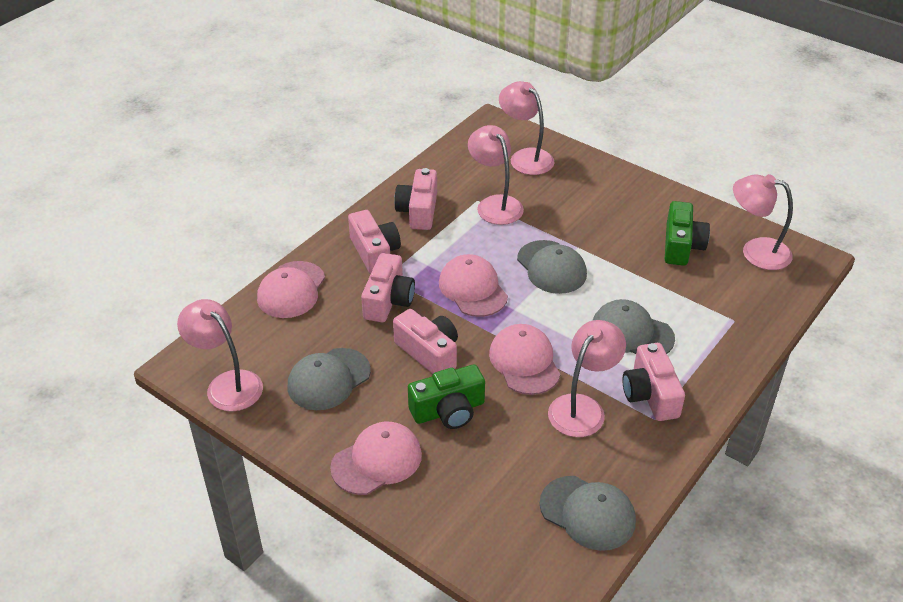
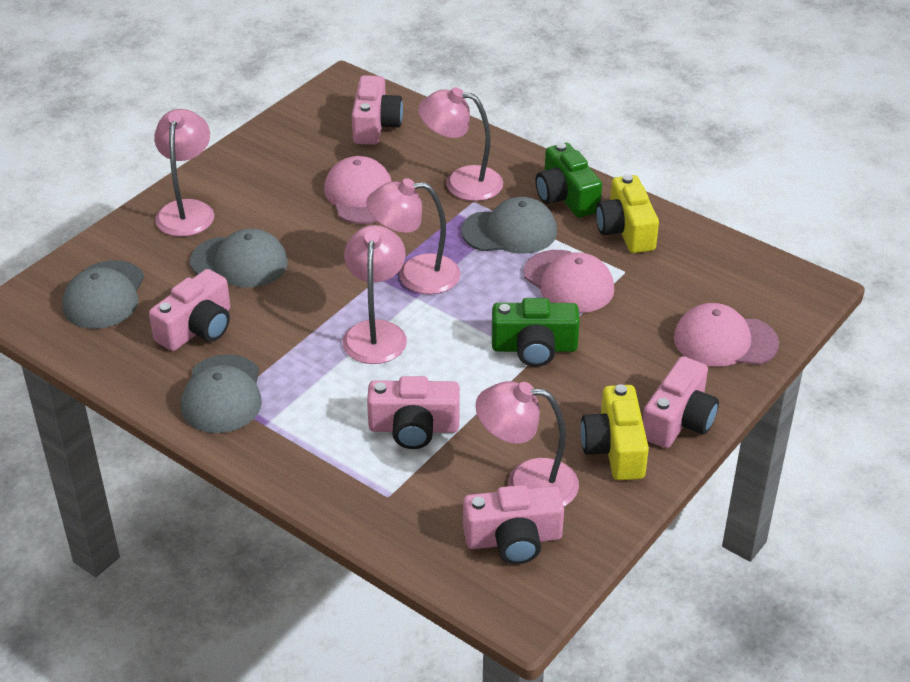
pink cap: 4 -> 3
yellow camera: 0 -> 2

